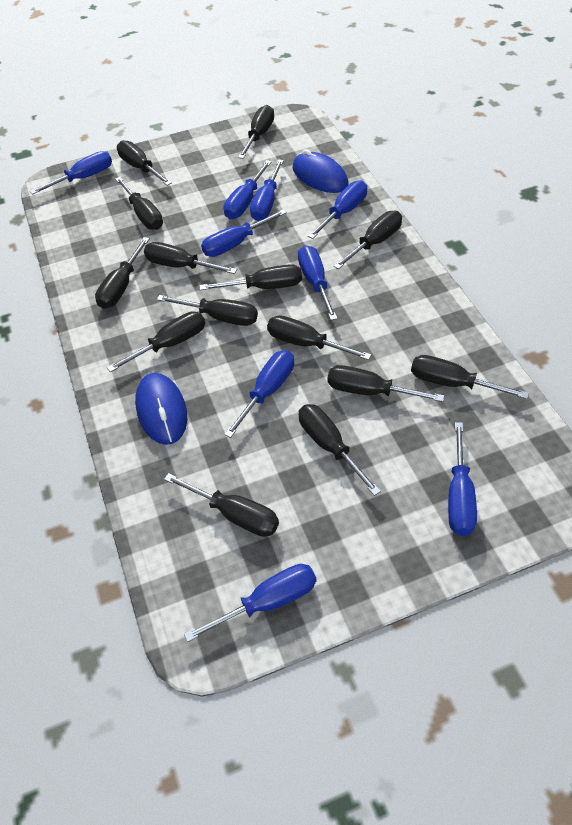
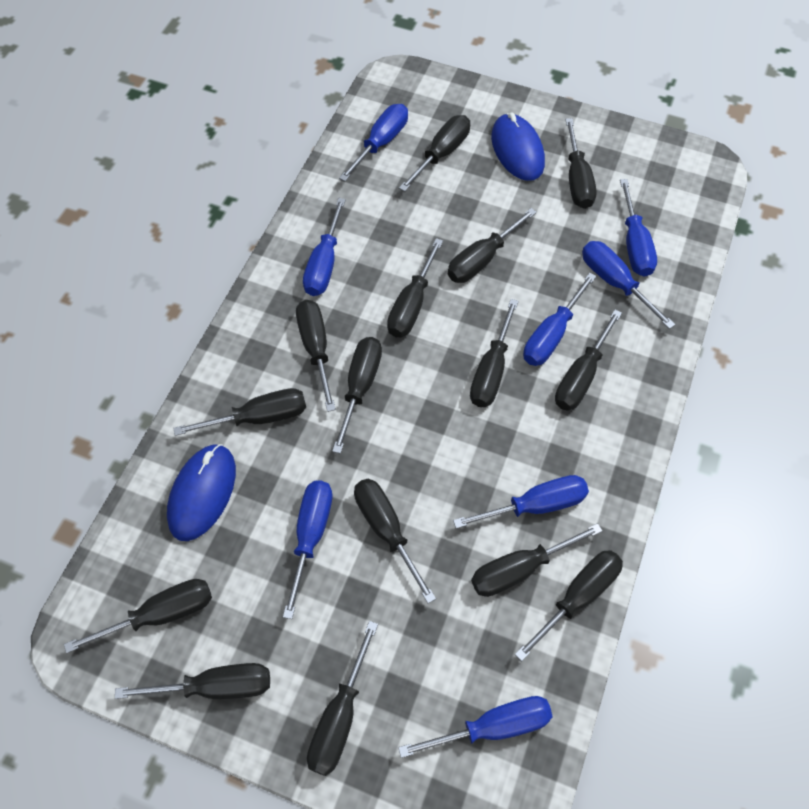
black screwdriver: 14 -> 15
blue screwdriver: 9 -> 8

